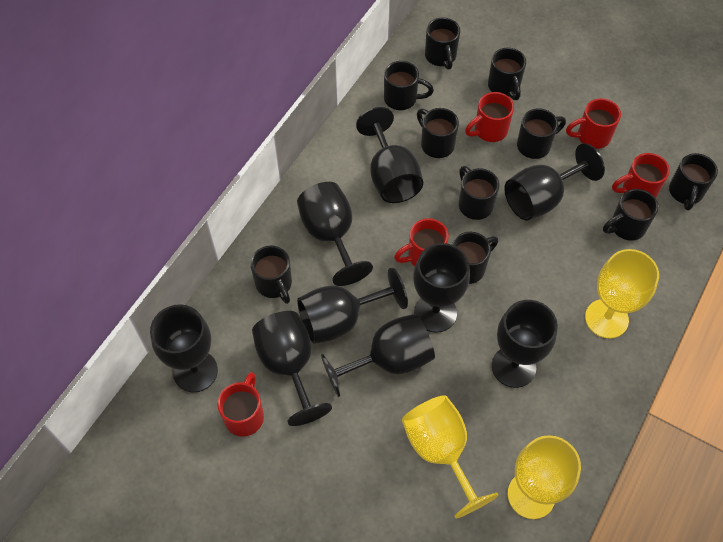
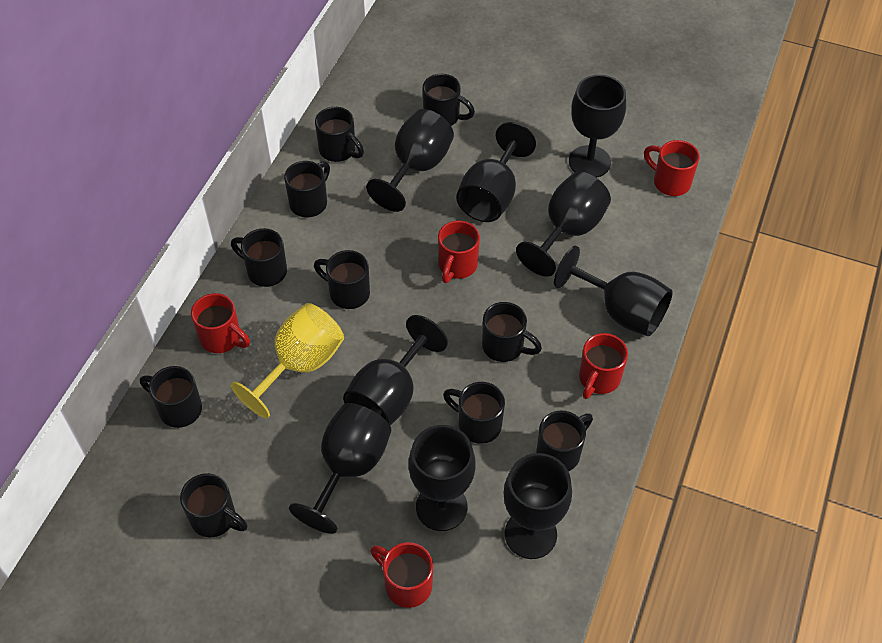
yellow goblet: 3 -> 1

